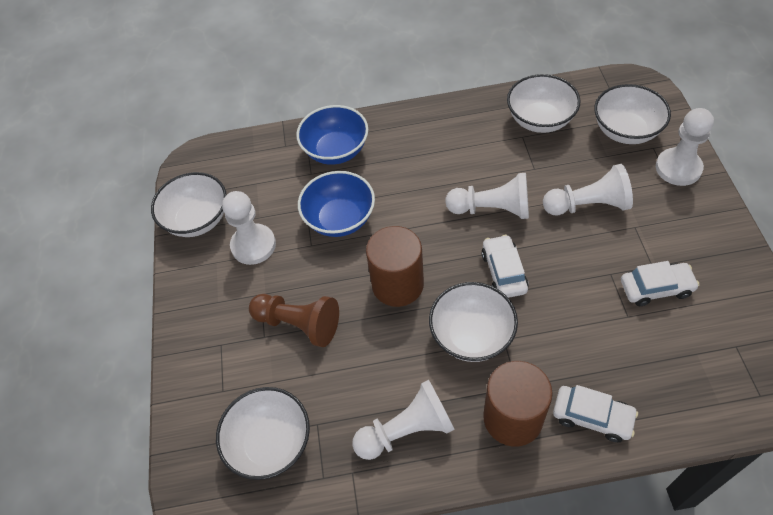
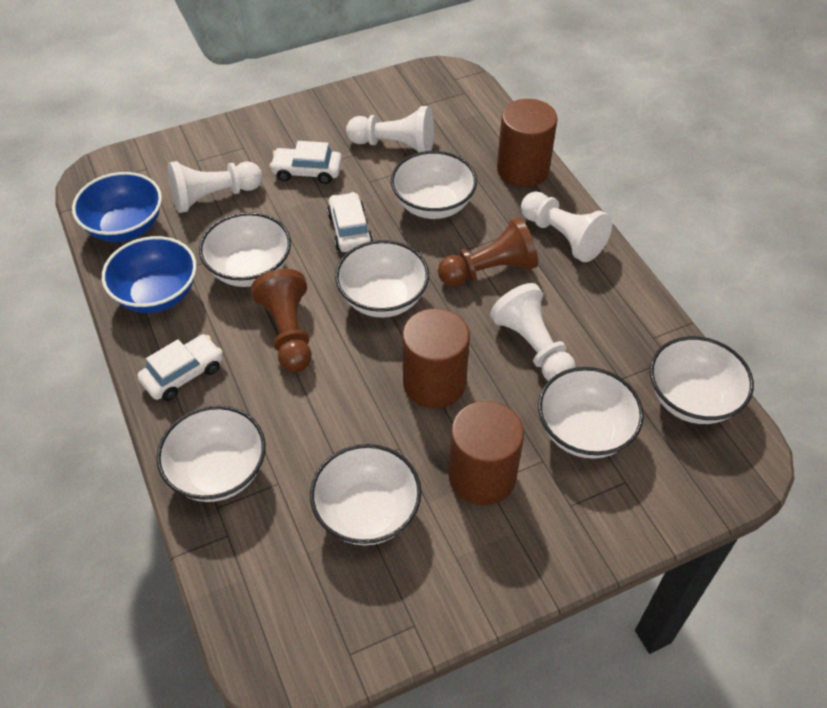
brown cylinder: 2 -> 3
brown pawn: 1 -> 2
white bowl: 5 -> 7
white pawn: 5 -> 4

